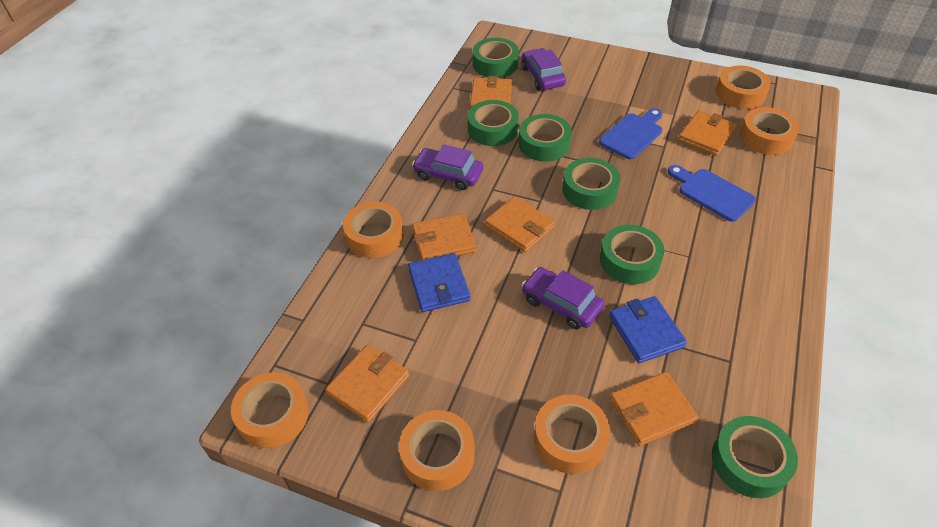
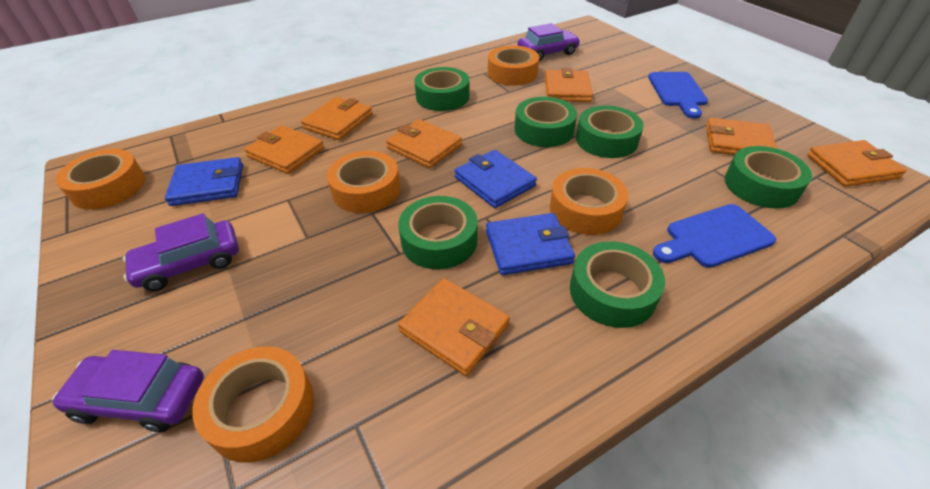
blue wallet: 2 -> 3
orange tape: 6 -> 5
orange wallet: 6 -> 7

